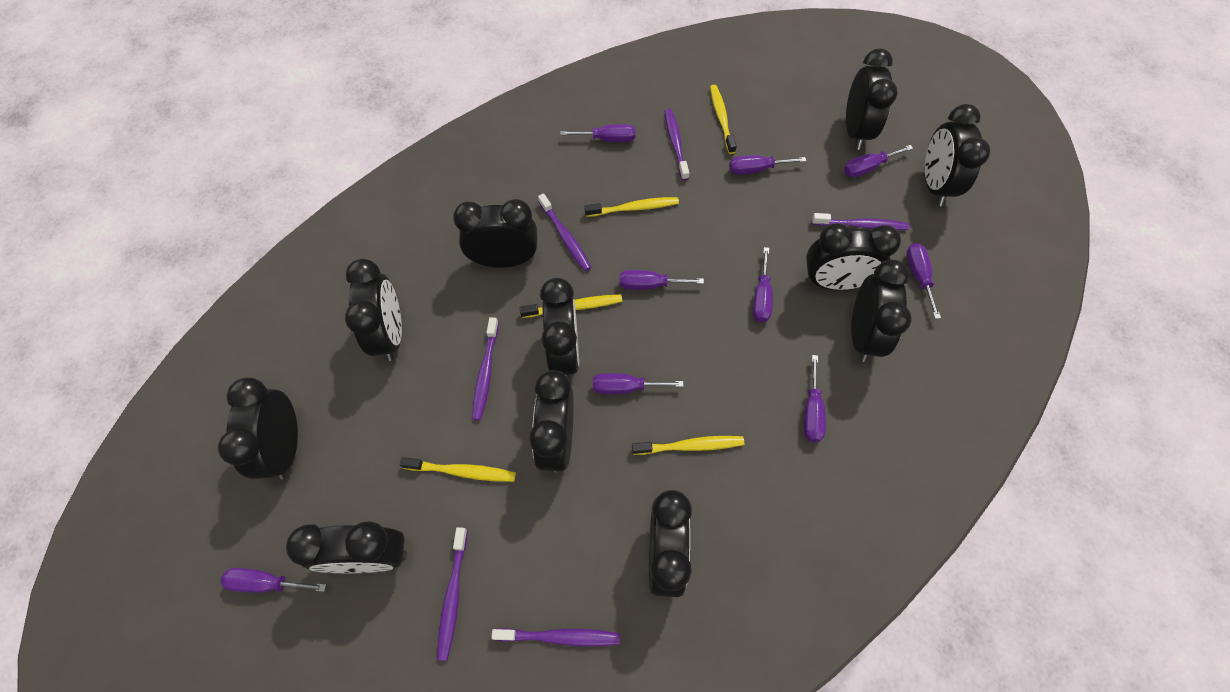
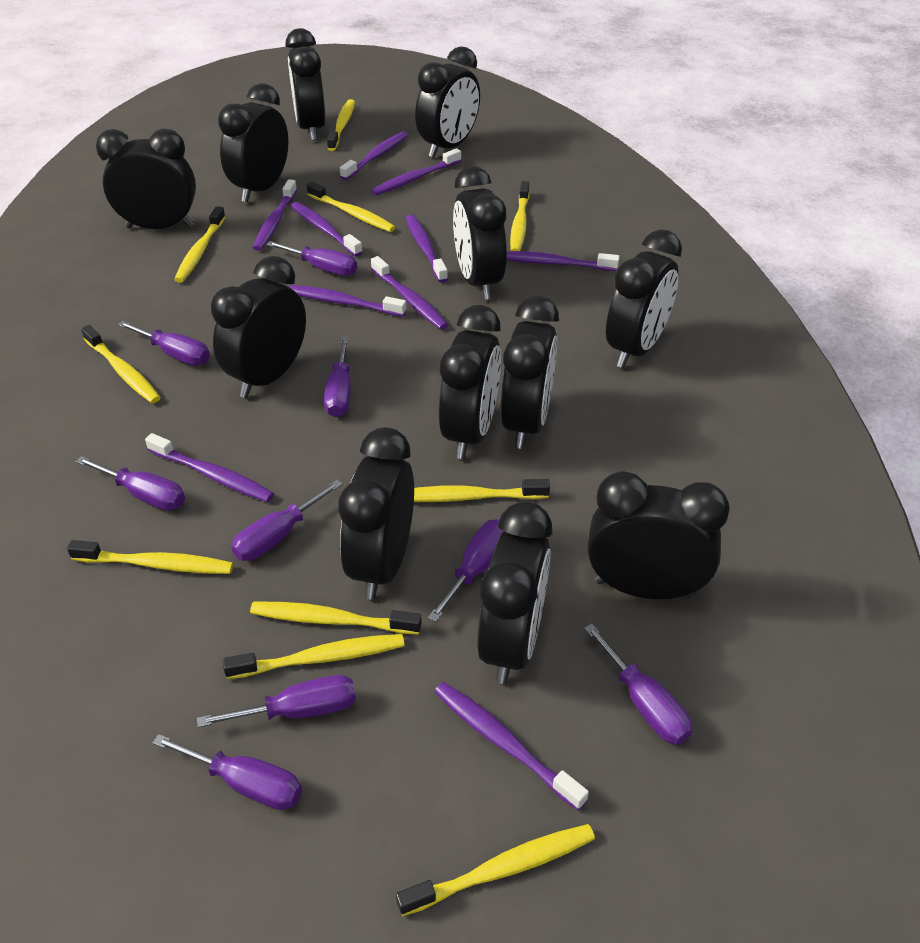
black clock: 11 -> 12
purple toothbrush: 6 -> 10
yellow toothbrush: 5 -> 10

